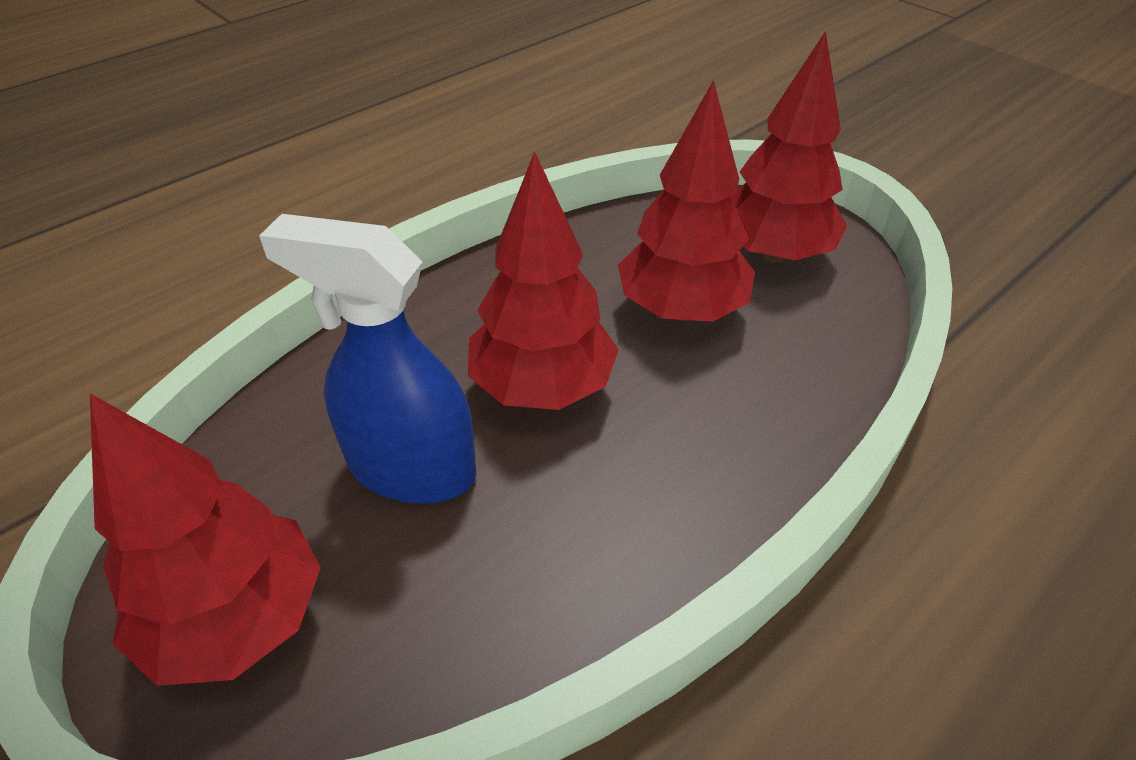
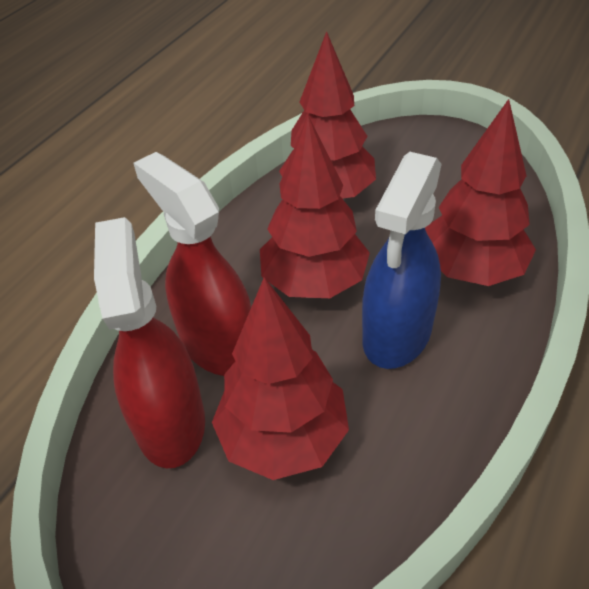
red spray bottle: 0 -> 2

